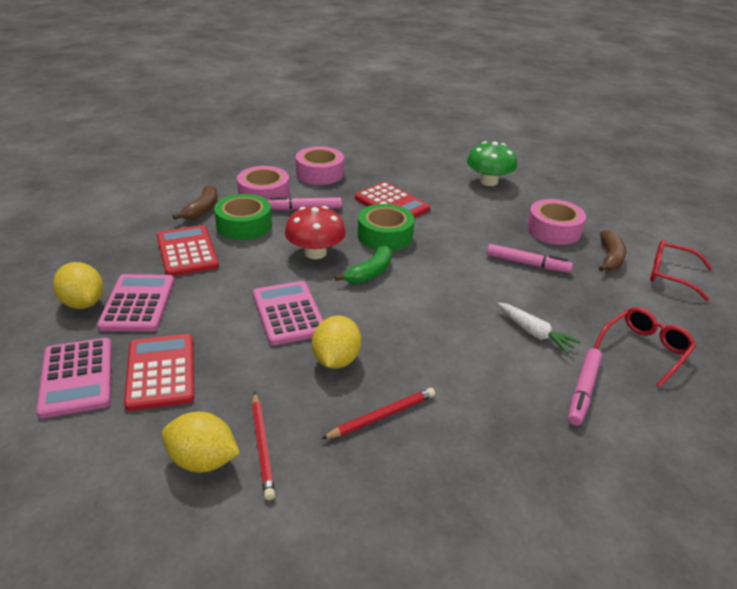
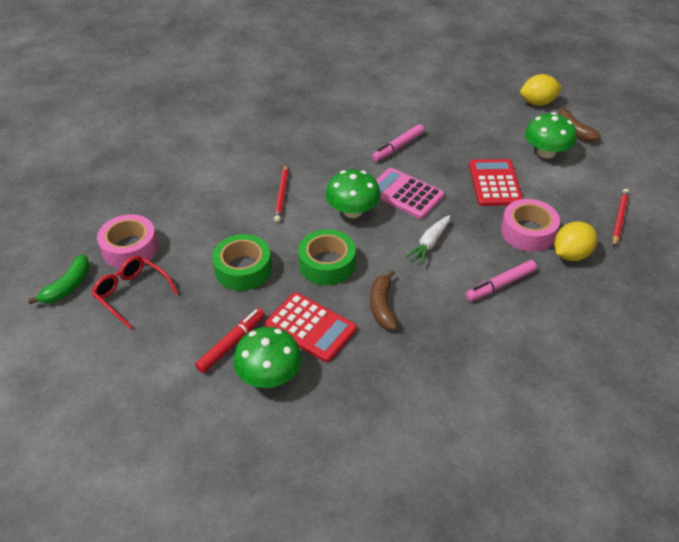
green mushroom: 1 -> 3
pink calculator: 3 -> 1
pink marker: 3 -> 2
pink tape: 3 -> 2
red calculator: 3 -> 2
red glasses: 2 -> 1
red marker: 0 -> 1
red mushroom: 1 -> 0
yellow lemon: 3 -> 2

